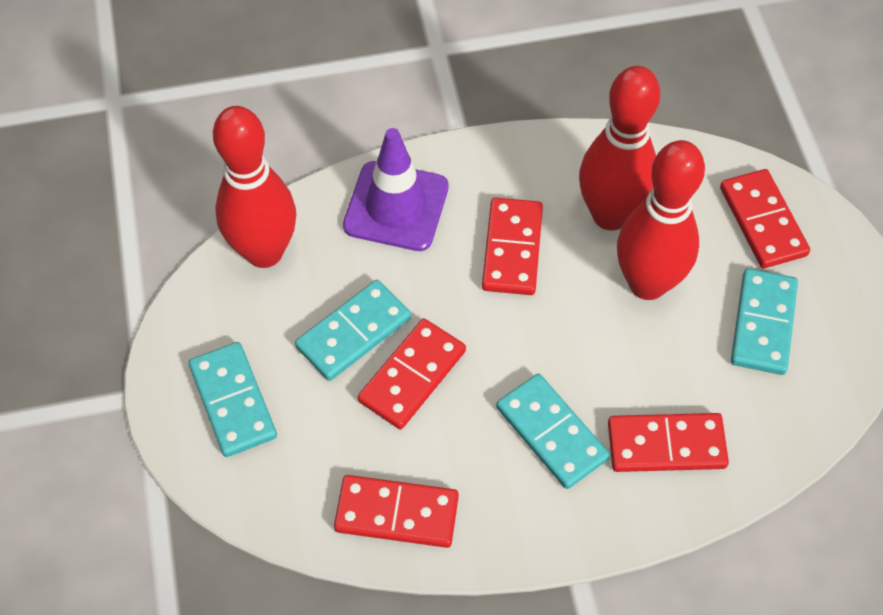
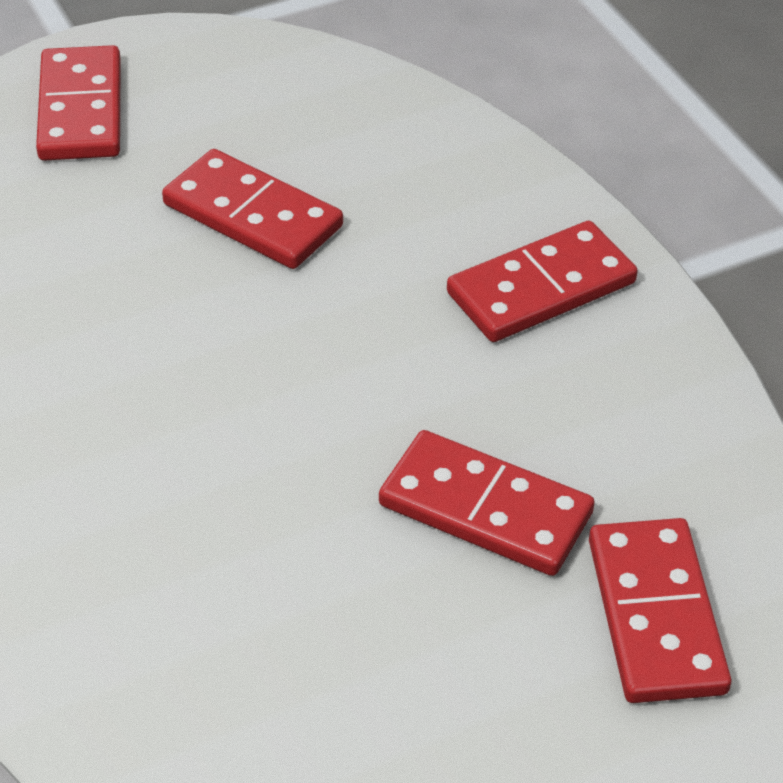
purple traffic cone: 1 -> 0
red bowling pin: 3 -> 0
turquoise domino: 4 -> 0

